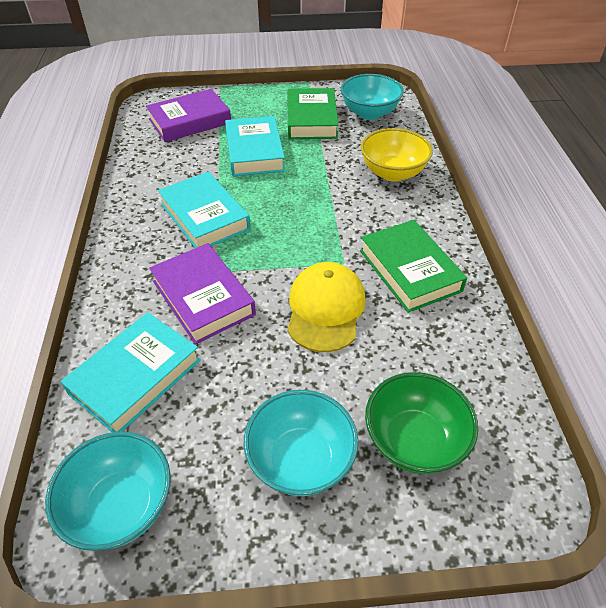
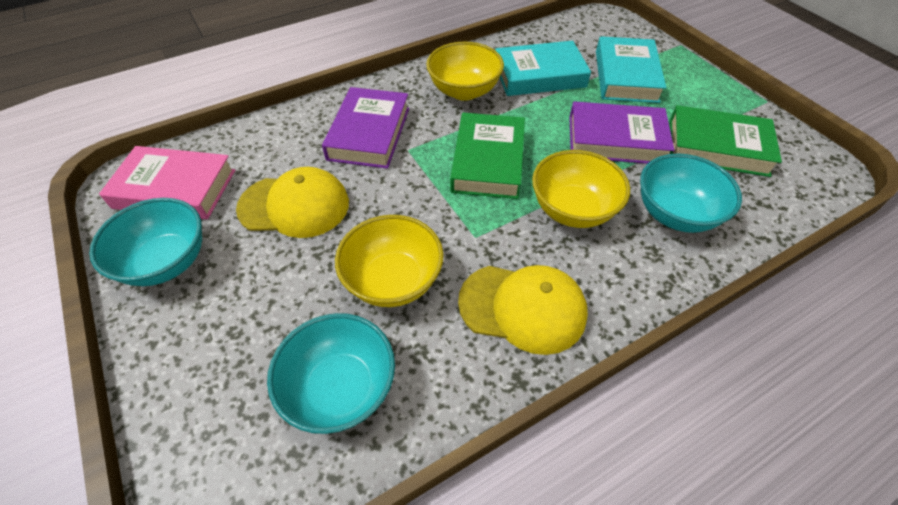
green bowl: 1 -> 0
pink book: 0 -> 1
turquoise book: 3 -> 2
yellow bowl: 1 -> 3
yellow cap: 1 -> 2

